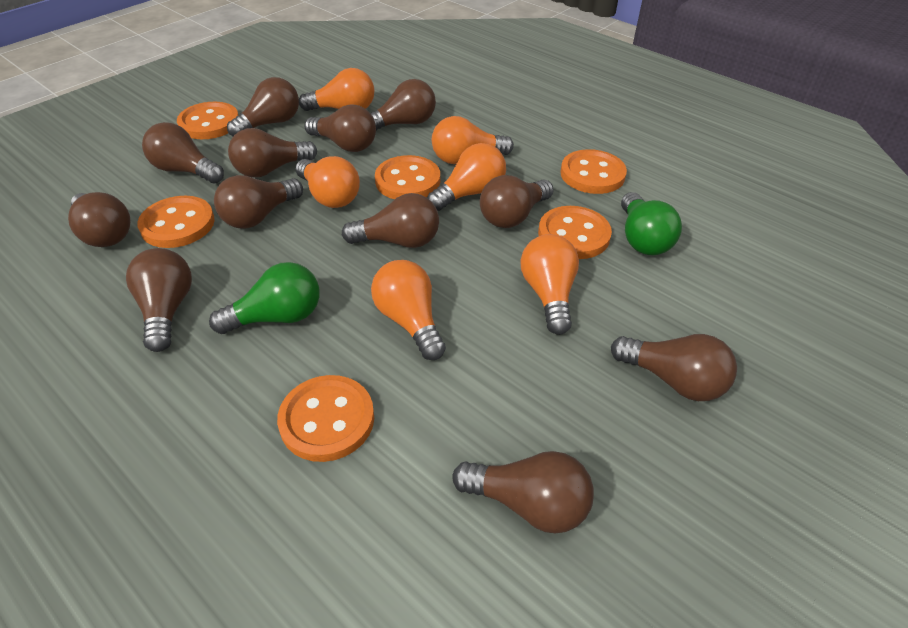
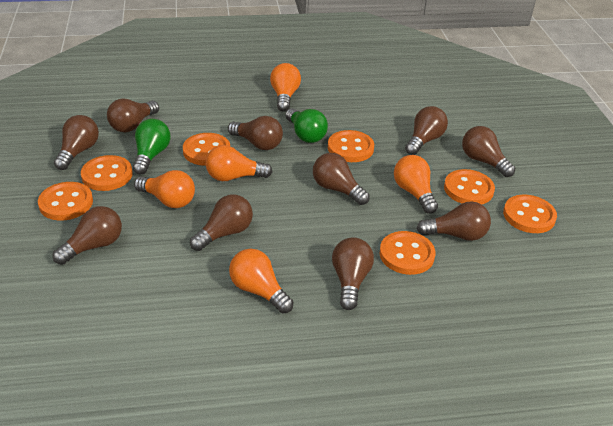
brown light bulb: 12 -> 10
orange button: 6 -> 7
orange light bulb: 6 -> 5

